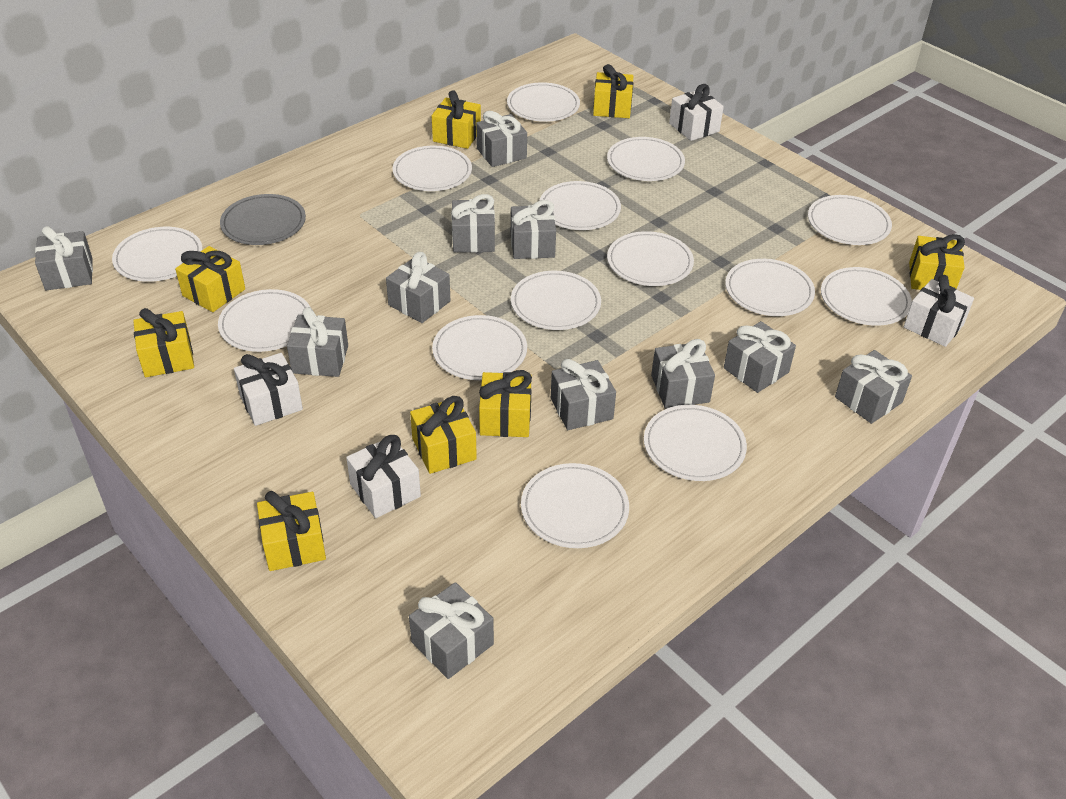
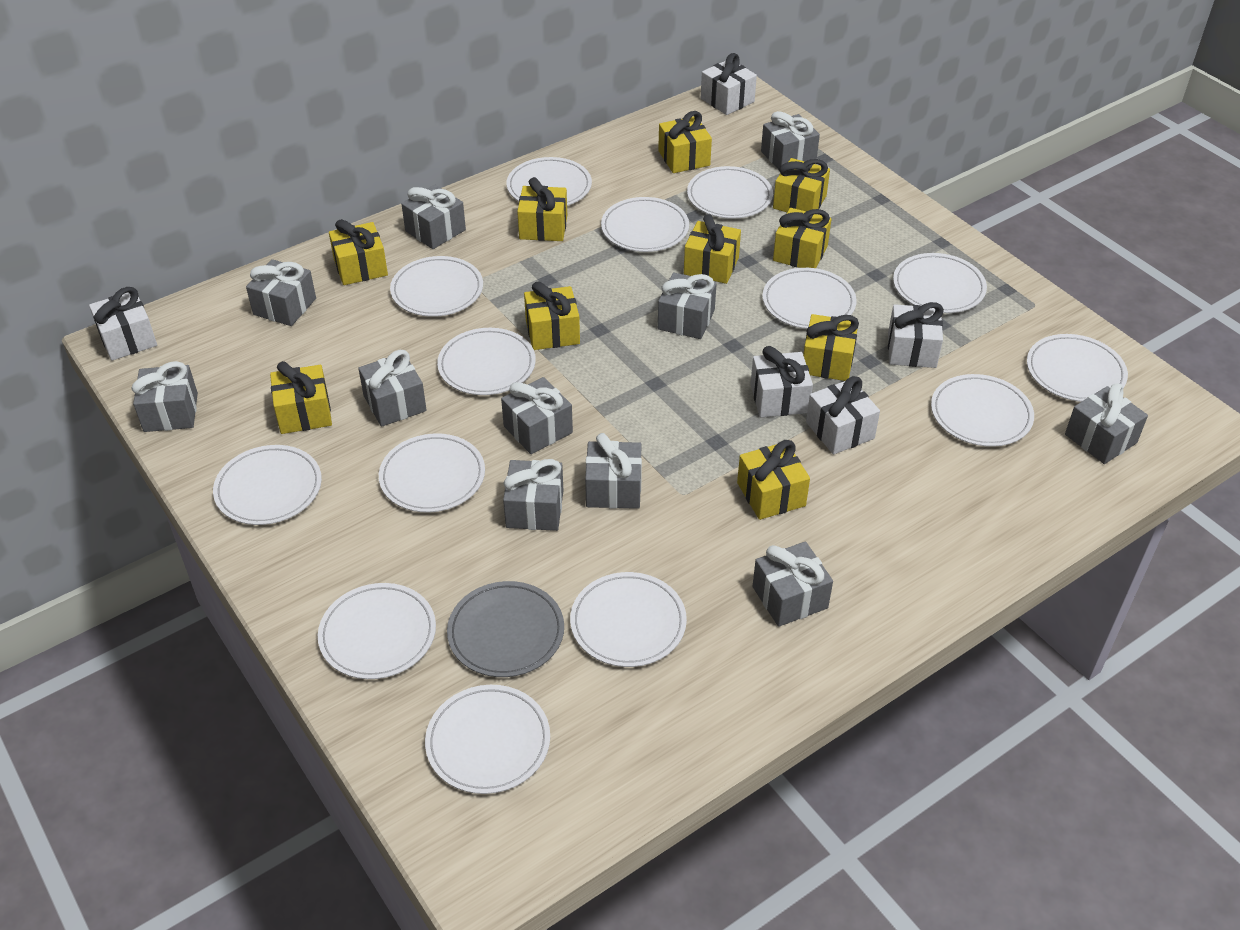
white gift: 4 -> 5
yellow gift: 8 -> 10

